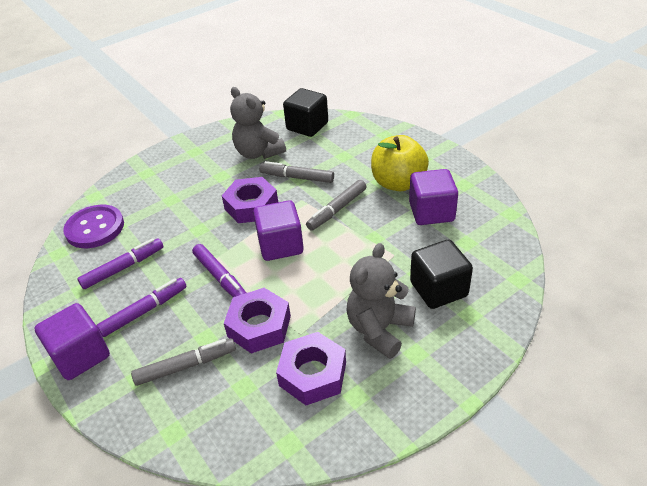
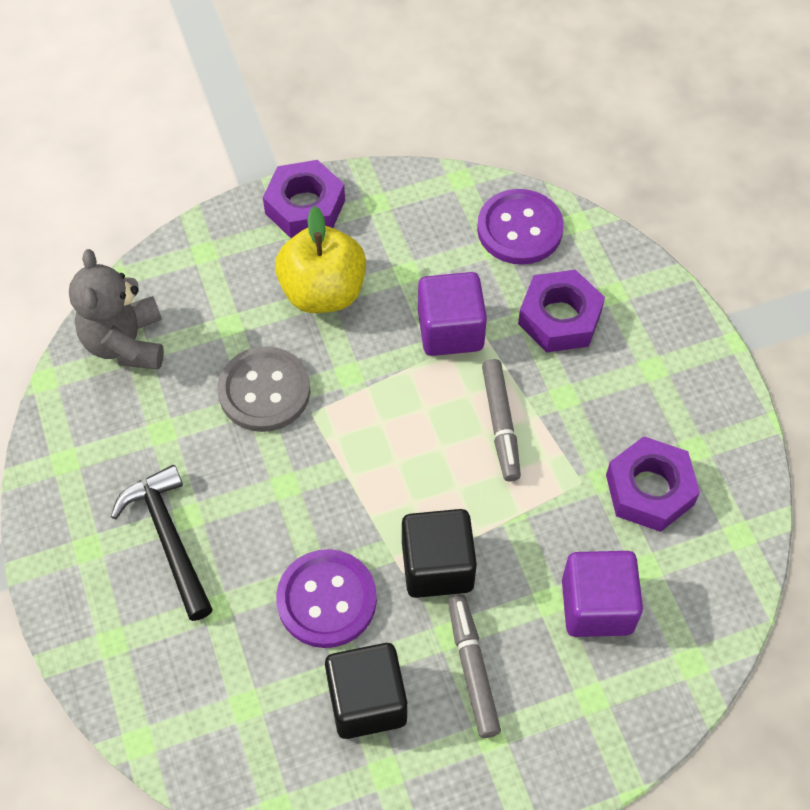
black hammer: 0 -> 1
grey button: 0 -> 1
grey marker: 3 -> 2
grey teddy bear: 2 -> 1
purple button: 1 -> 2
purple cube: 3 -> 2
purple marker: 3 -> 0

